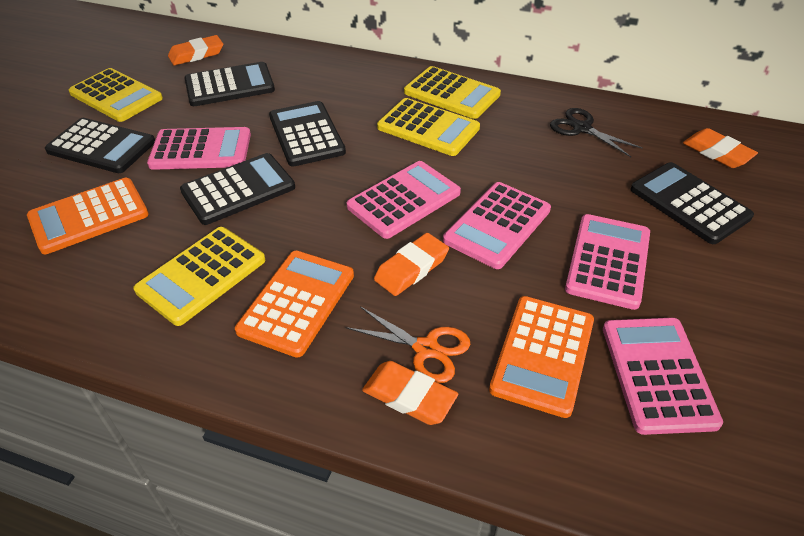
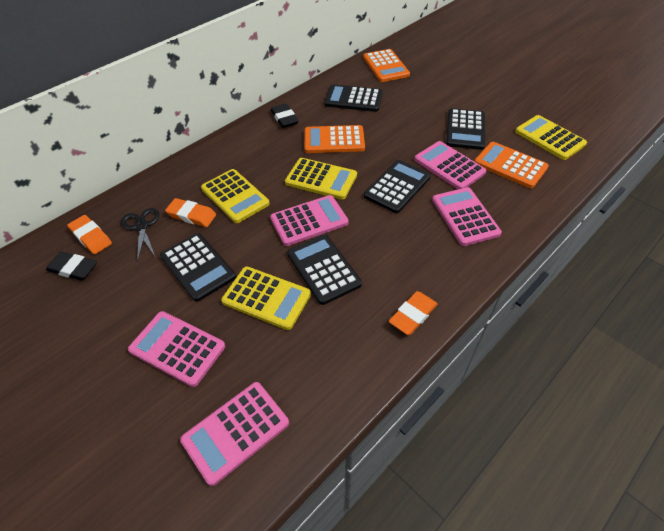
black eraser: 0 -> 2
orange eraser: 4 -> 3
orange scissors: 1 -> 0

